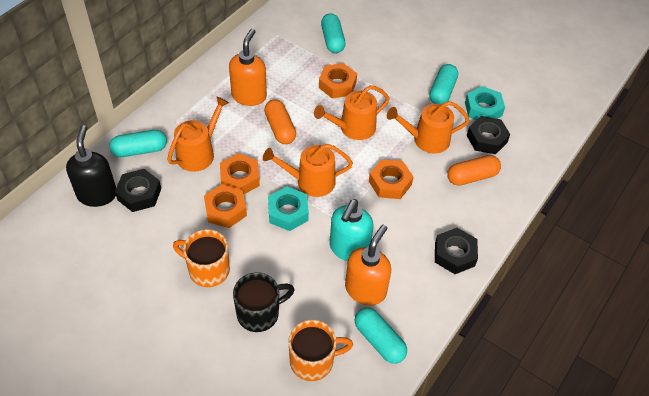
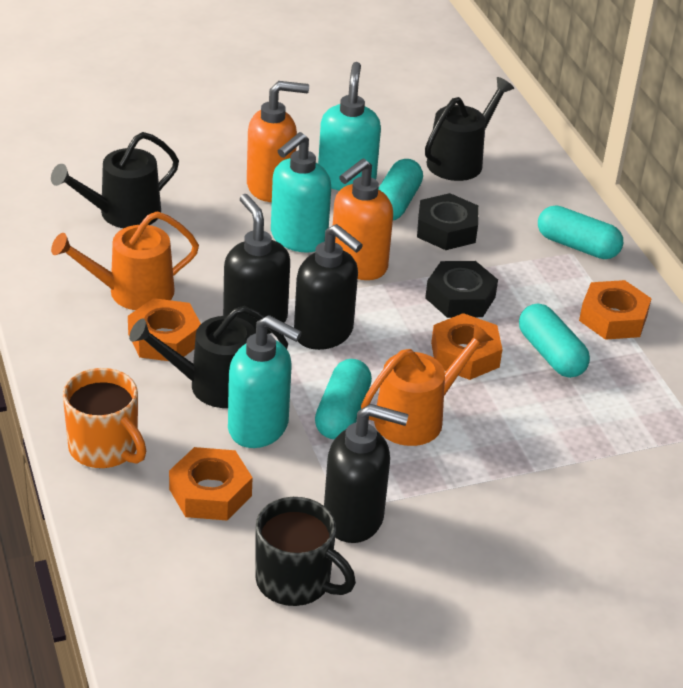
black nut: 3 -> 2
black soap dispenser: 1 -> 3
black watering can: 0 -> 3
orange capsule: 2 -> 0
orange mug: 2 -> 1
orange watering can: 4 -> 2
turquoise nut: 2 -> 0
turquoise soap dispenser: 1 -> 3

